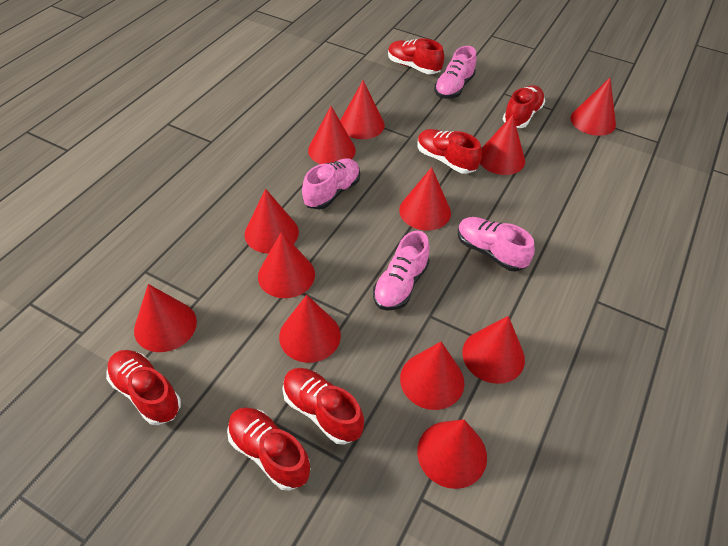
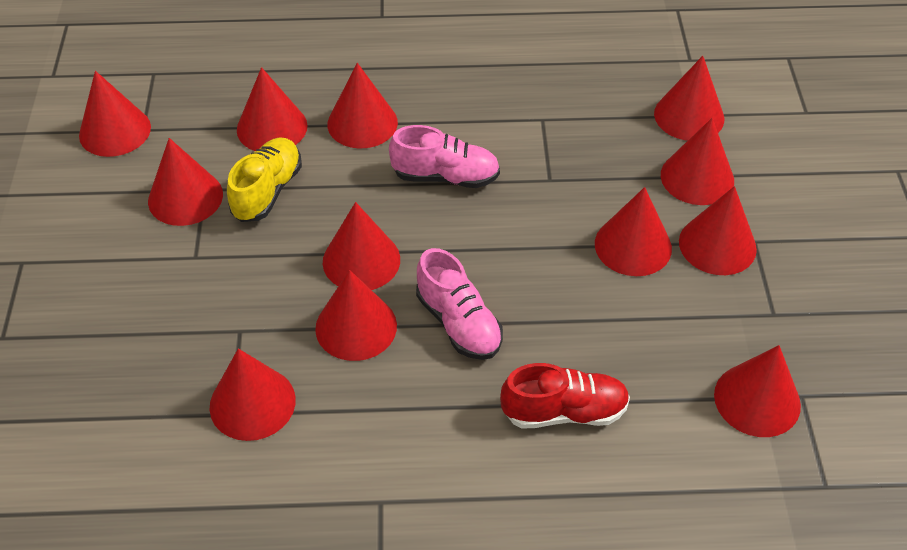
pink shoe: 4 -> 2
red shoe: 6 -> 1
yellow shoe: 0 -> 1

